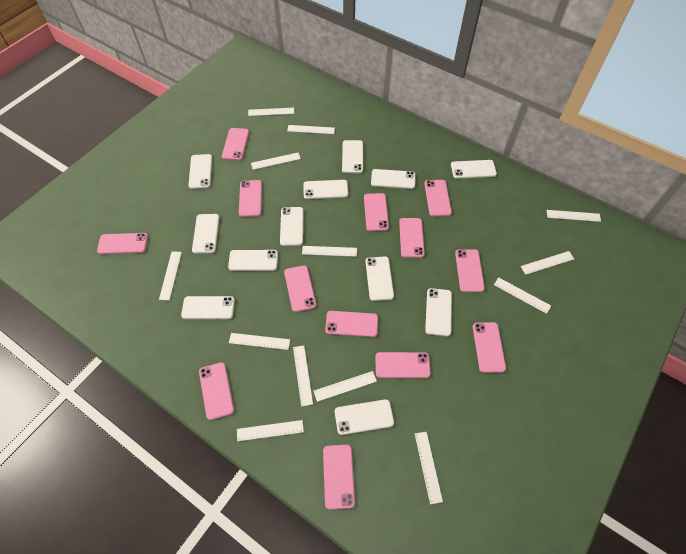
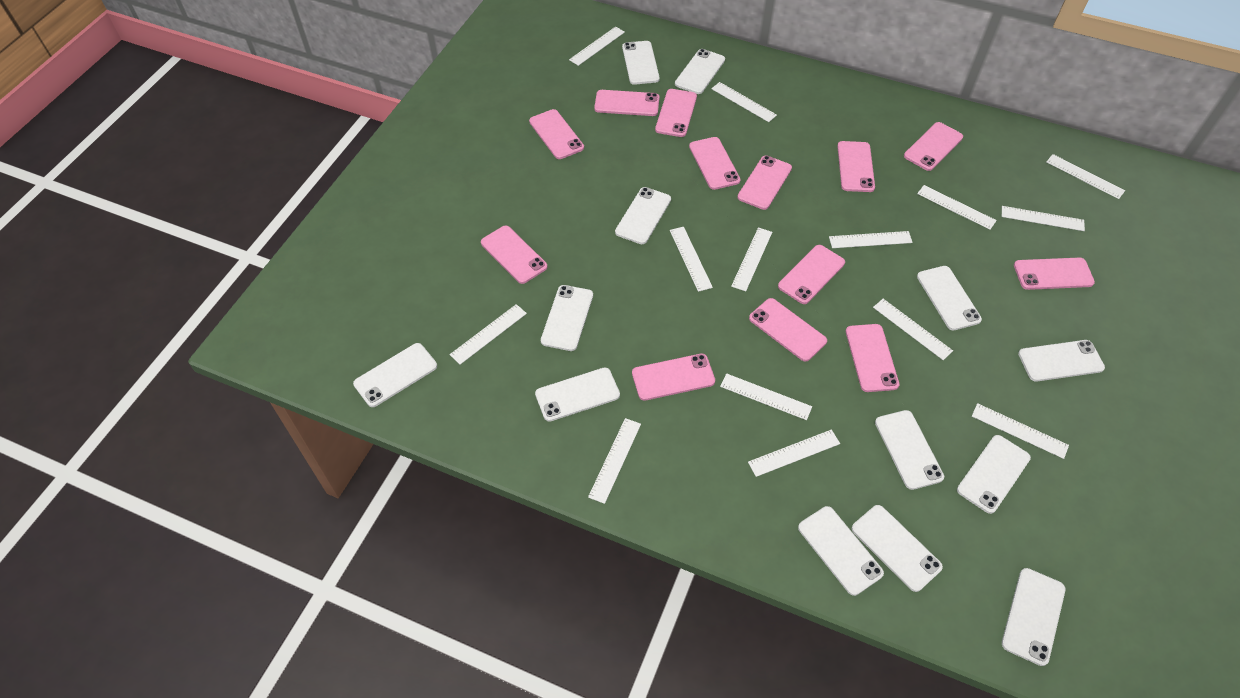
white phone: 12 -> 13
white ruler: 13 -> 14

